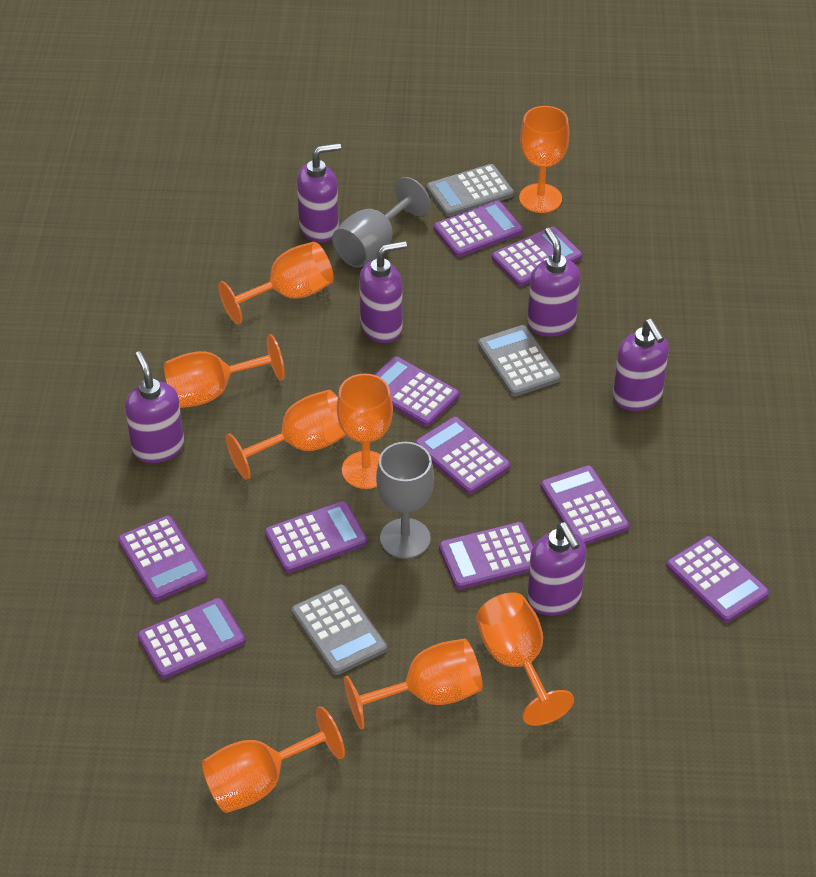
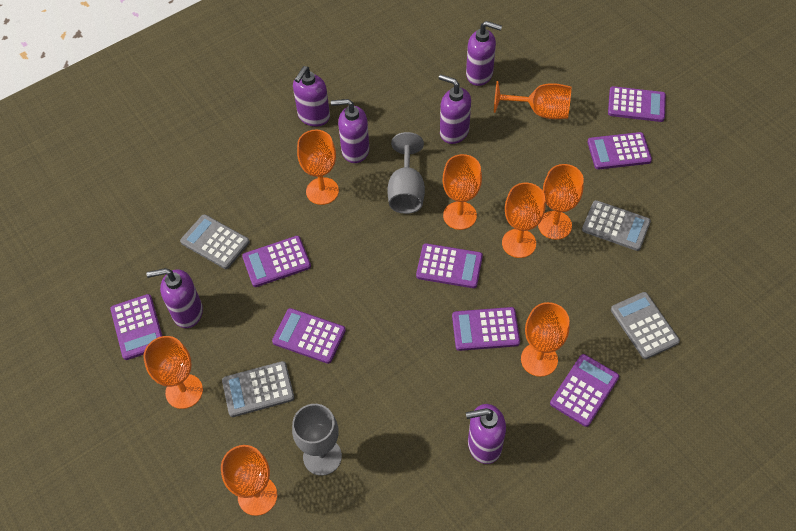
grey calculator: 3 -> 4
purple calculator: 10 -> 8

